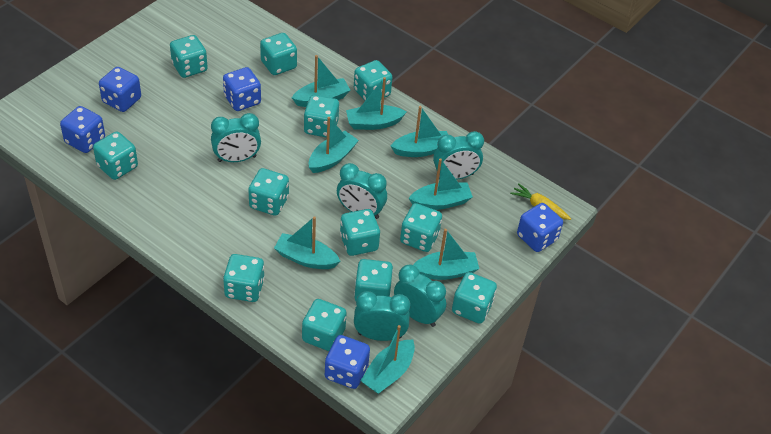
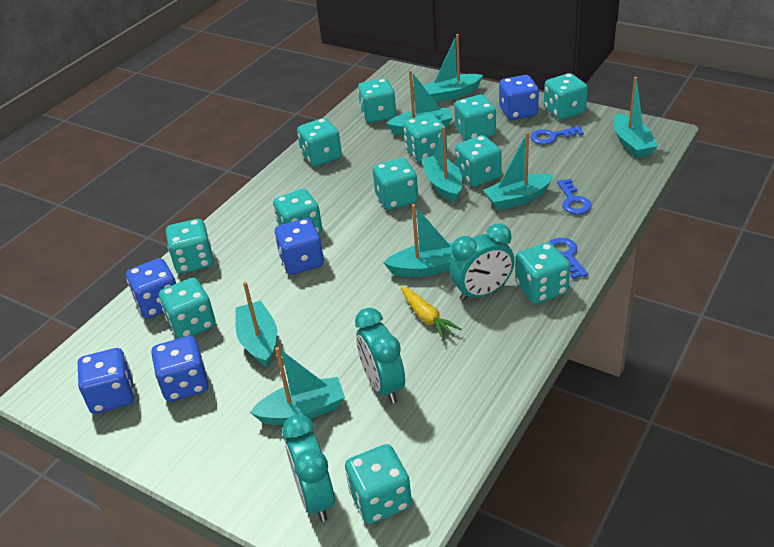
blue key: 0 -> 3
turquoise clock: 5 -> 3

